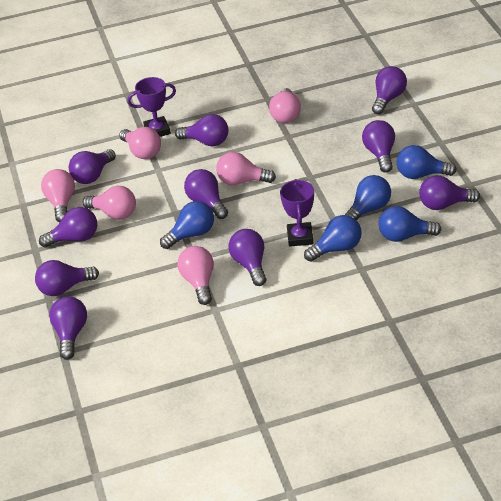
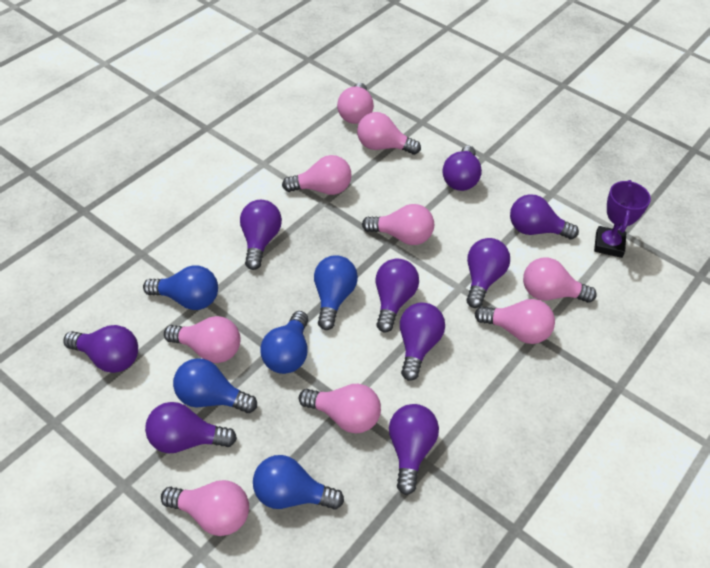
pink light bulb: 6 -> 9
purple light bulb: 10 -> 9
purple trophy: 2 -> 1

